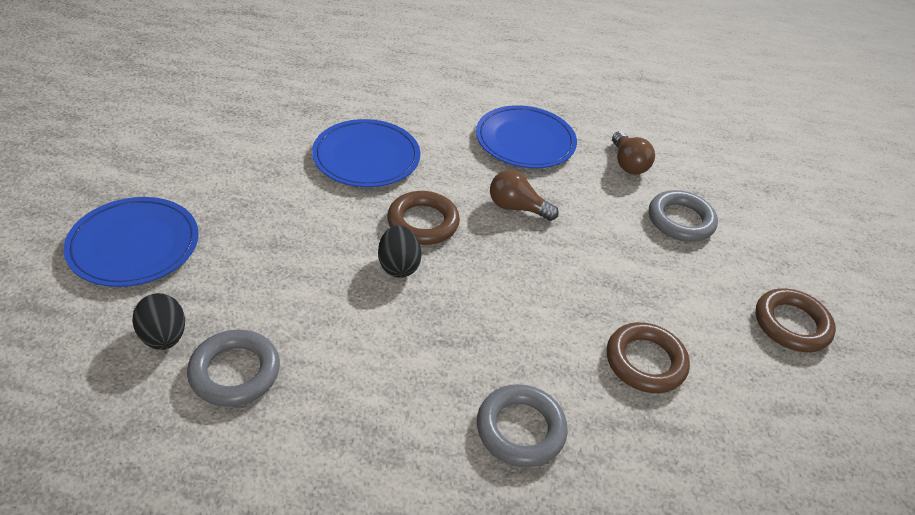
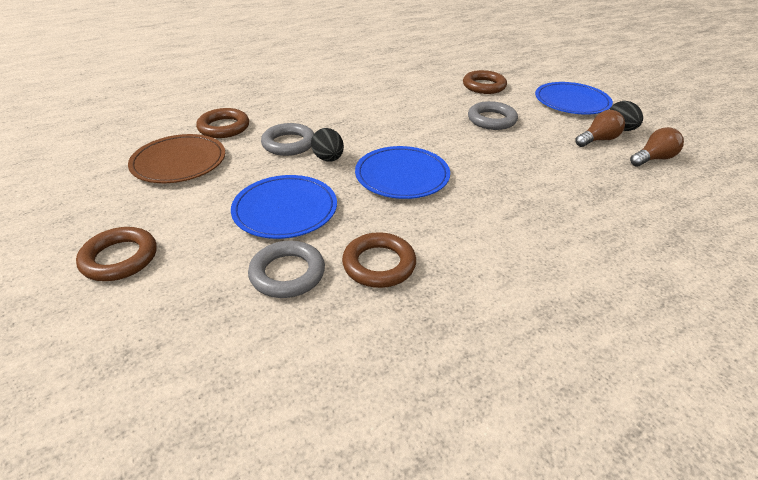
brown plate: 0 -> 1
brown ring: 3 -> 4

